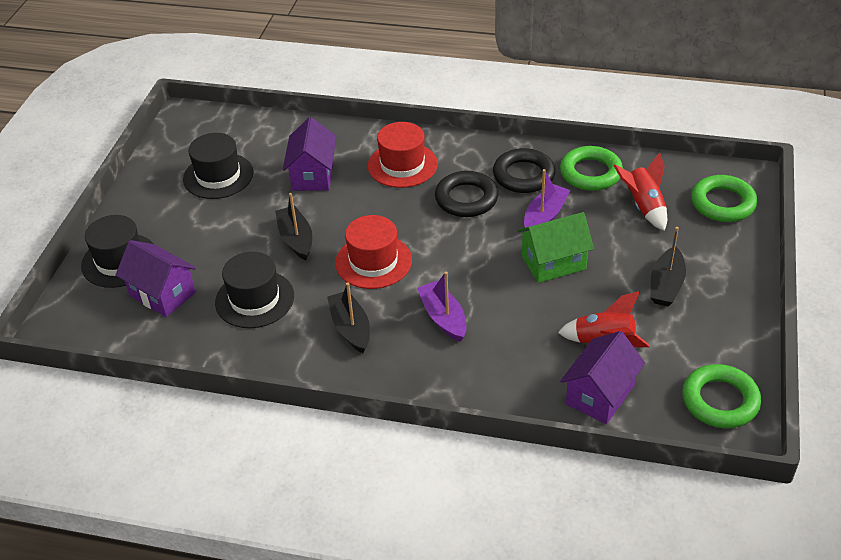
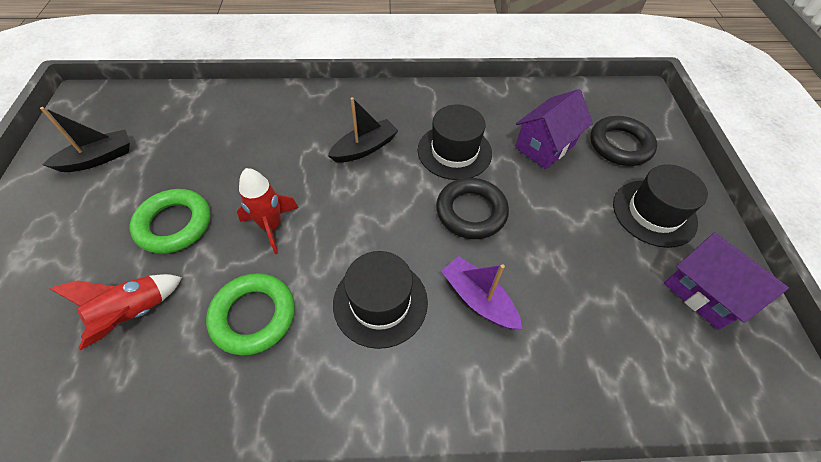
black boat: 3 -> 2
green house: 1 -> 0
green ring: 3 -> 2
purple boat: 2 -> 1
purple house: 3 -> 2
red hat: 2 -> 0

